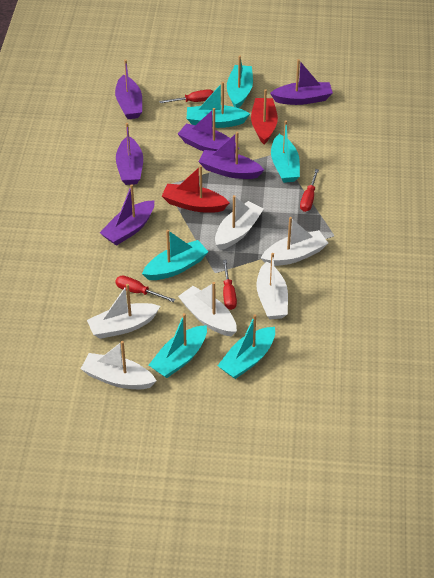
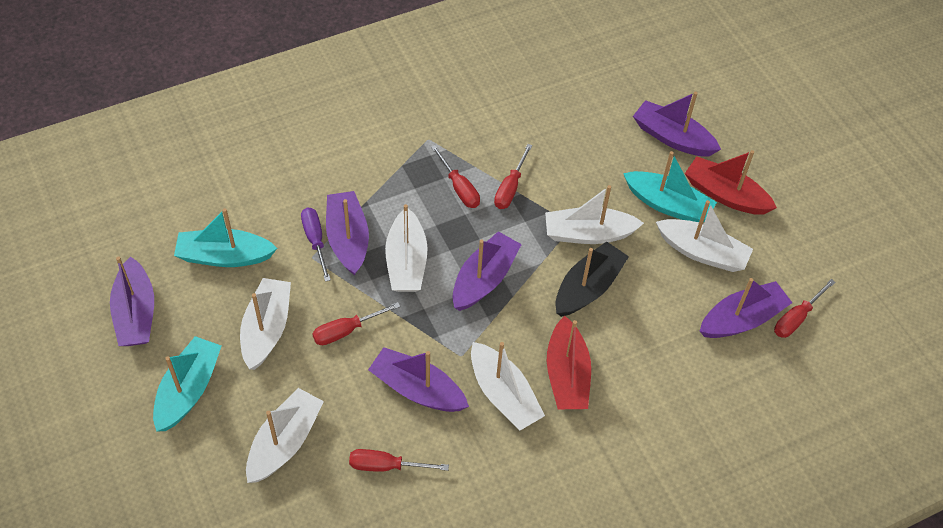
black boat: 0 -> 1
purple screwdriver: 0 -> 1
red screwdriver: 4 -> 5
turquoise boat: 6 -> 3

